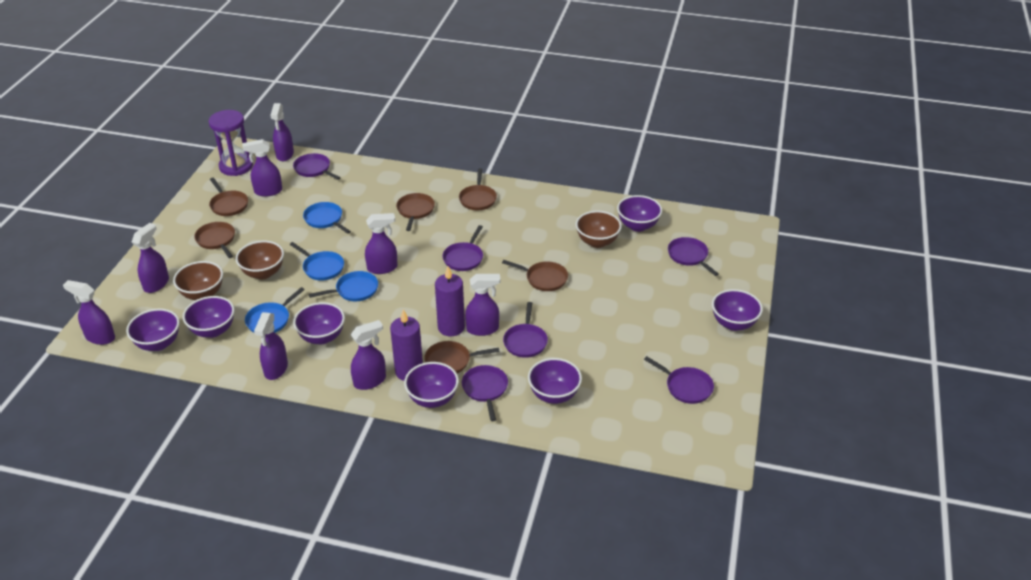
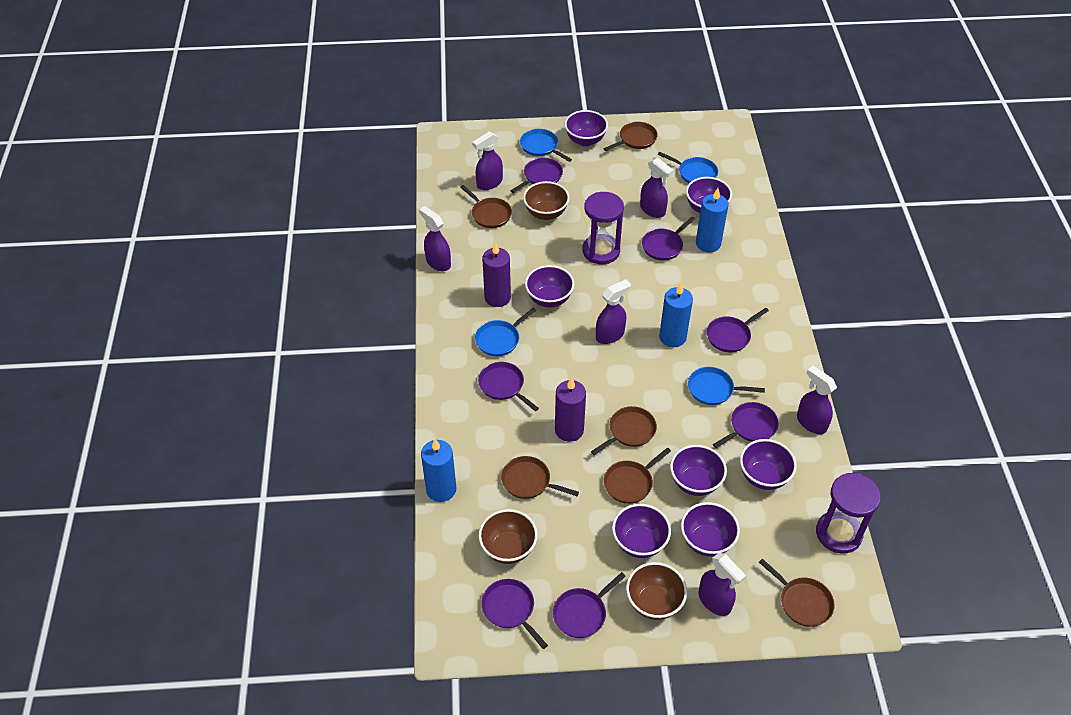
blue candle: 0 -> 3
purple hourglass: 1 -> 2
purple pan: 6 -> 7
purple spray bottle: 8 -> 6

